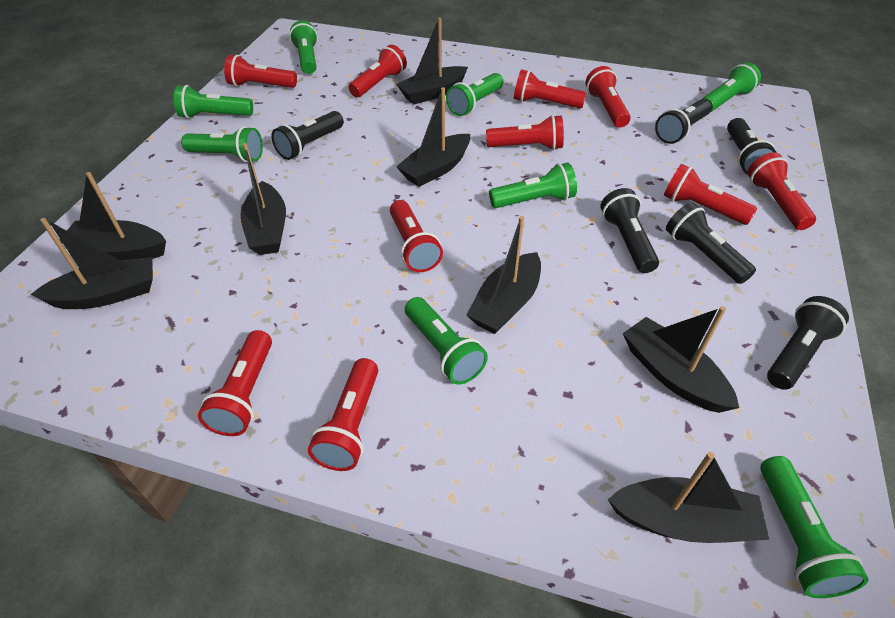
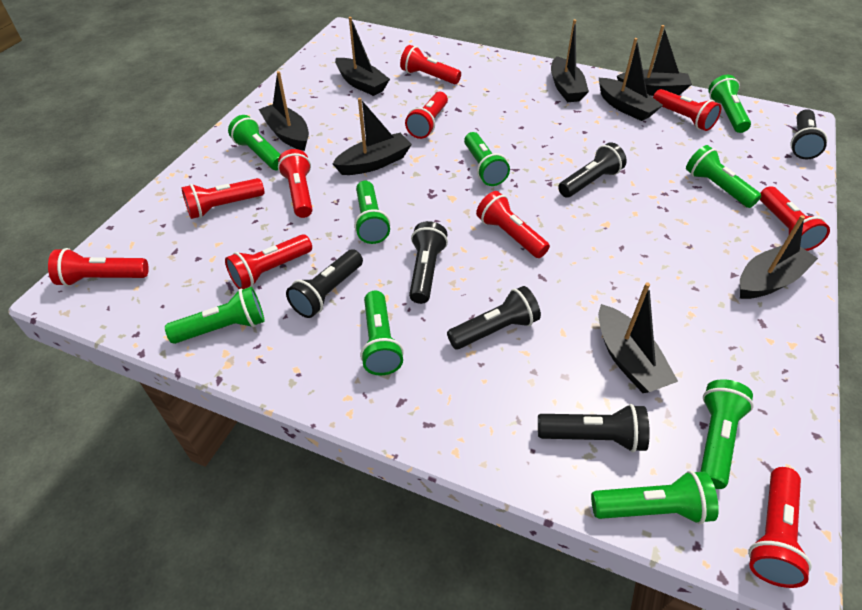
green flashlight: 8 -> 9

